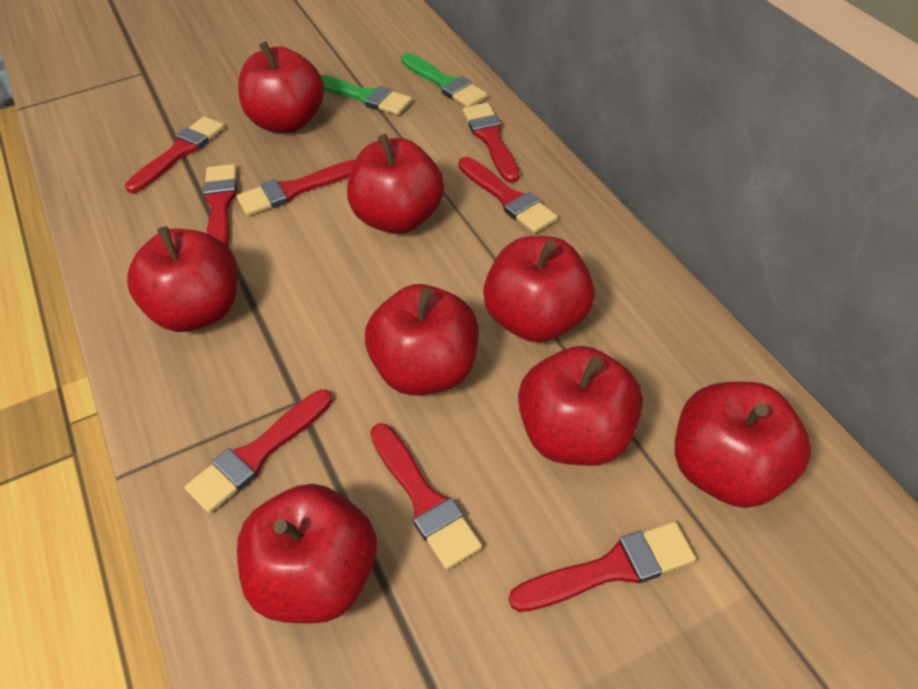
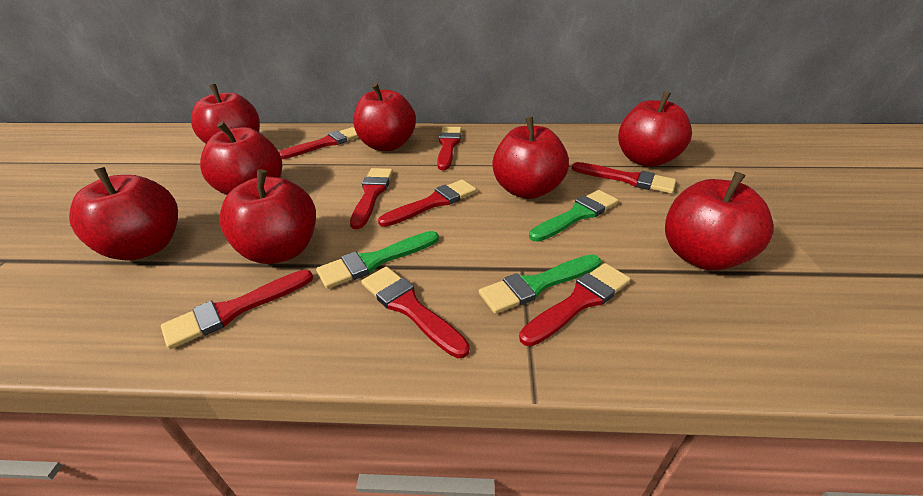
green brush: 2 -> 3

